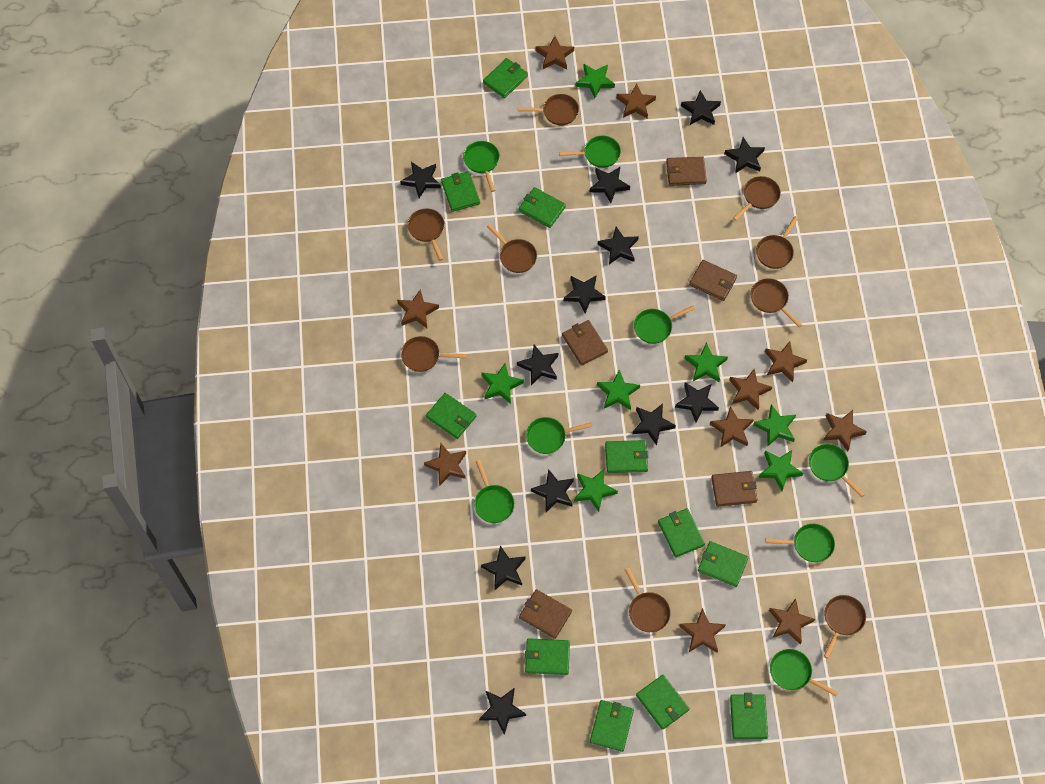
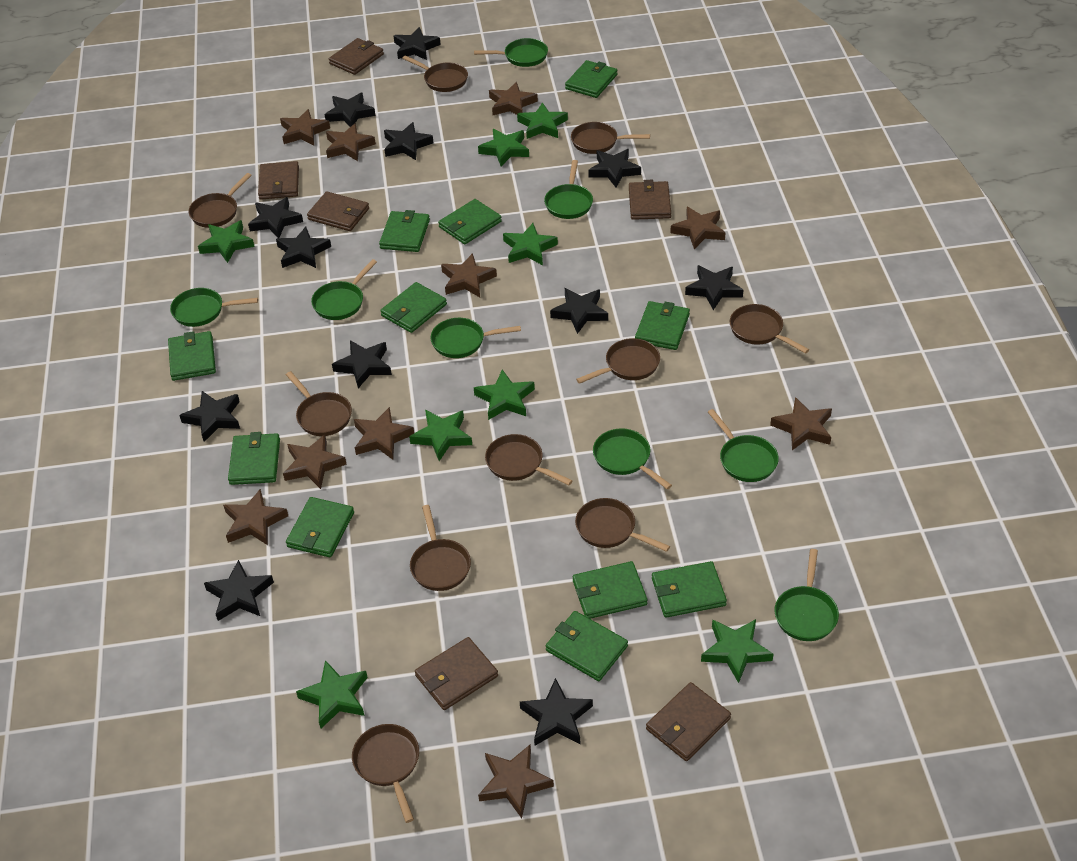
brown pan: 9 -> 10
brown wallet: 5 -> 6
green star: 7 -> 8

